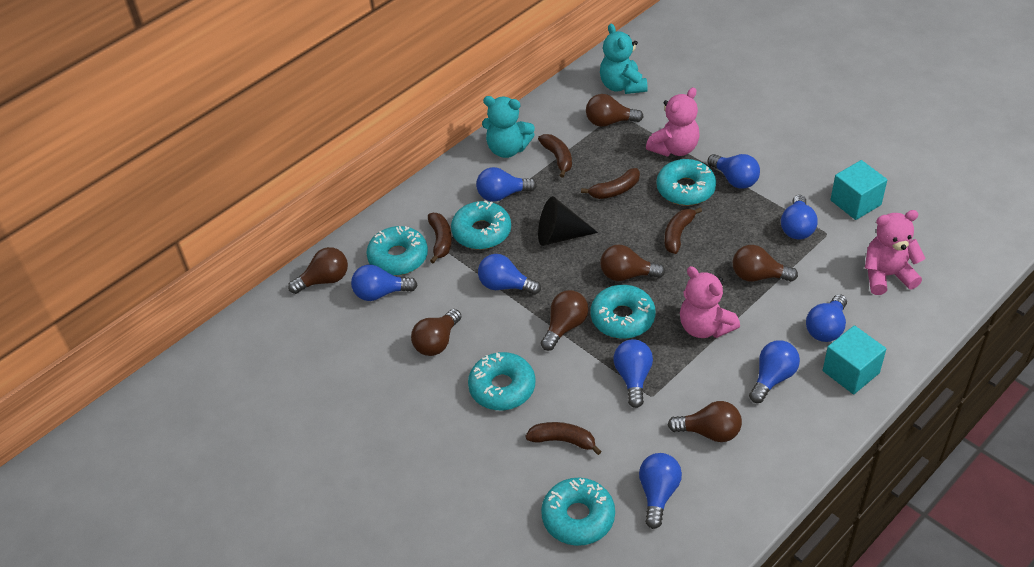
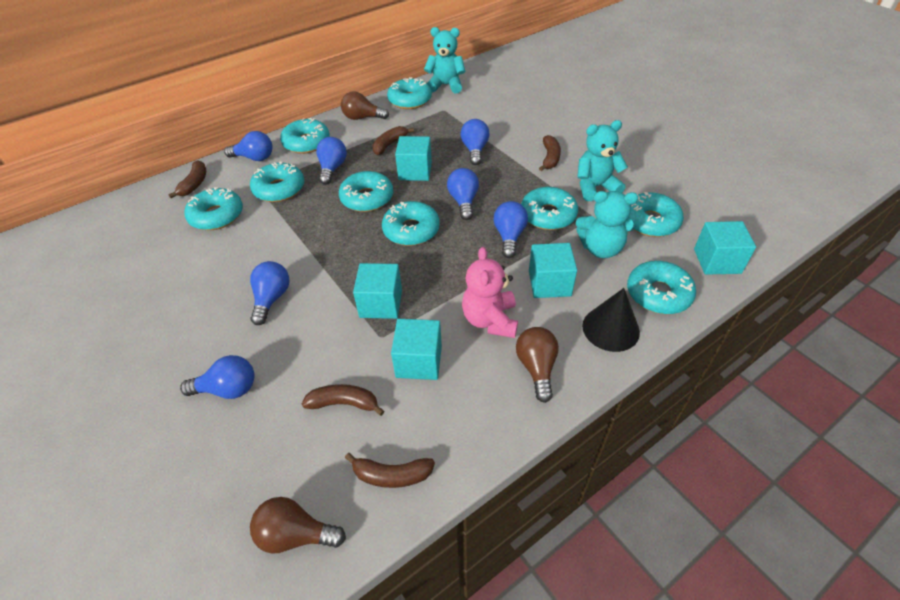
blue light bulb: 9 -> 7
brown light bulb: 7 -> 3
pink teddy bear: 3 -> 1
turquoise cube: 2 -> 5
turquoise donut: 6 -> 9
turquoise teddy bear: 2 -> 3

